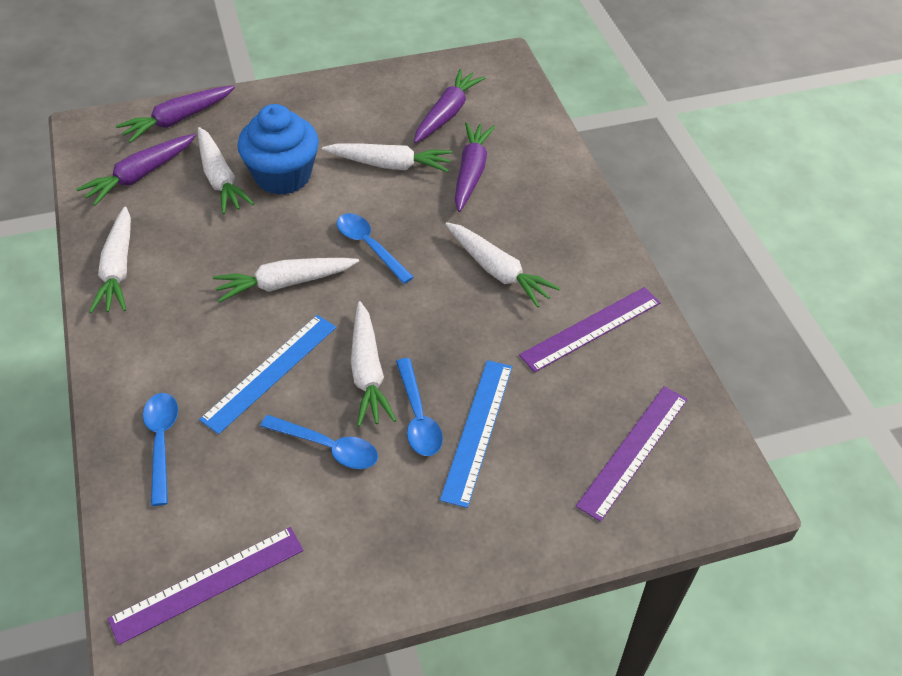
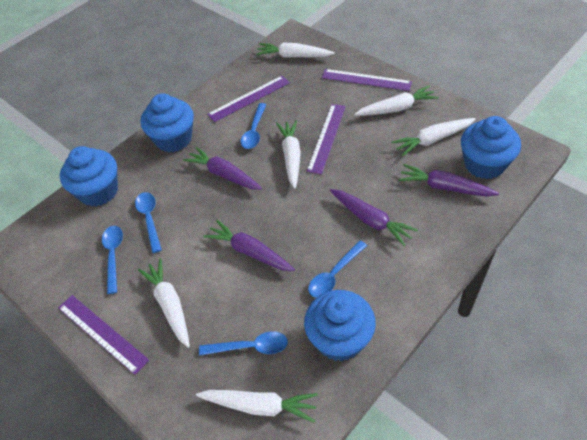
blue cupcake: 1 -> 4
blue ruler: 2 -> 0
blue spoon: 4 -> 5
purple ruler: 3 -> 4

